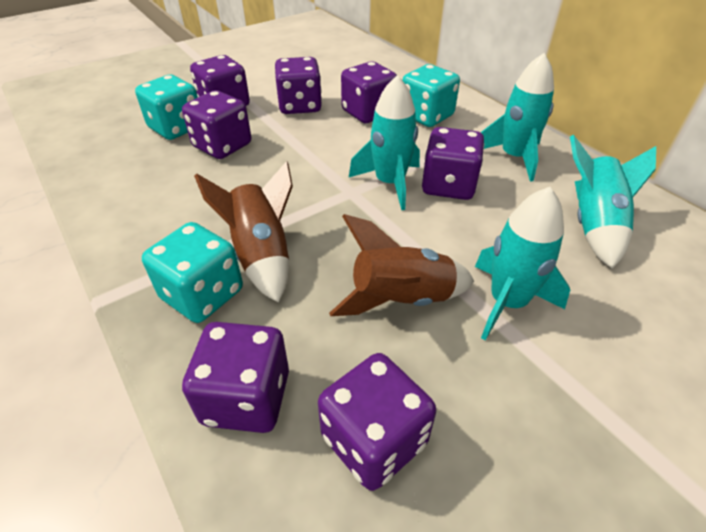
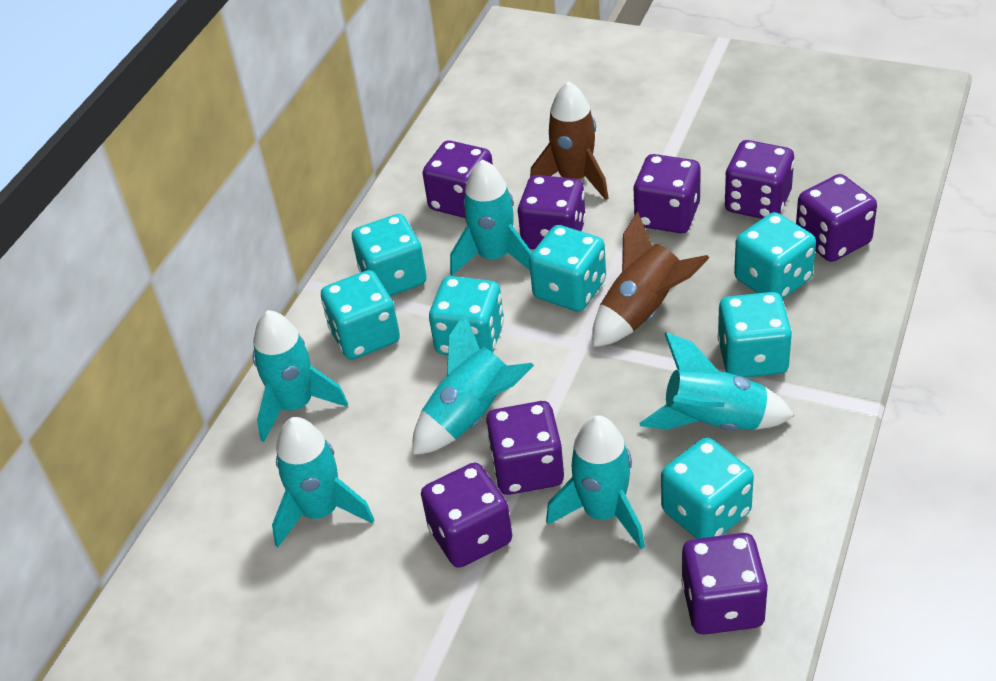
purple dice: 7 -> 8
turquoise dice: 3 -> 7
turquoise rocket: 4 -> 6

